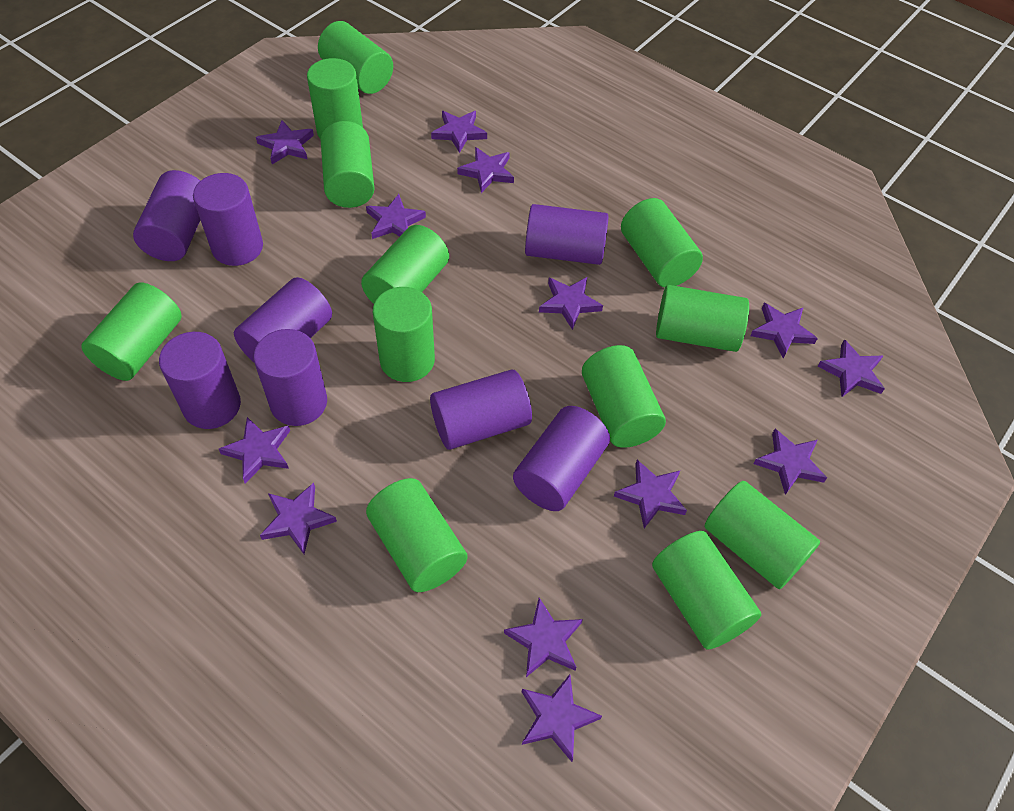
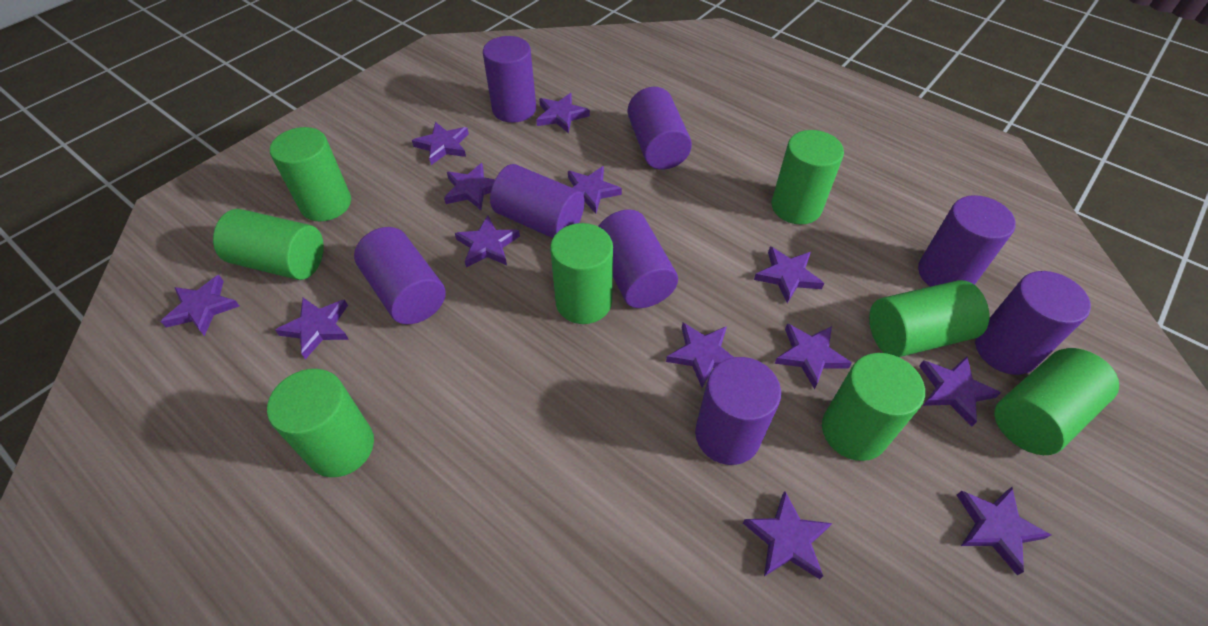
green cylinder: 12 -> 8

